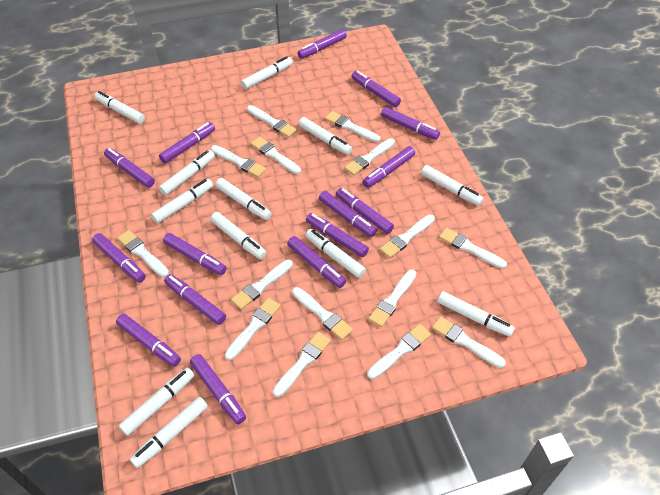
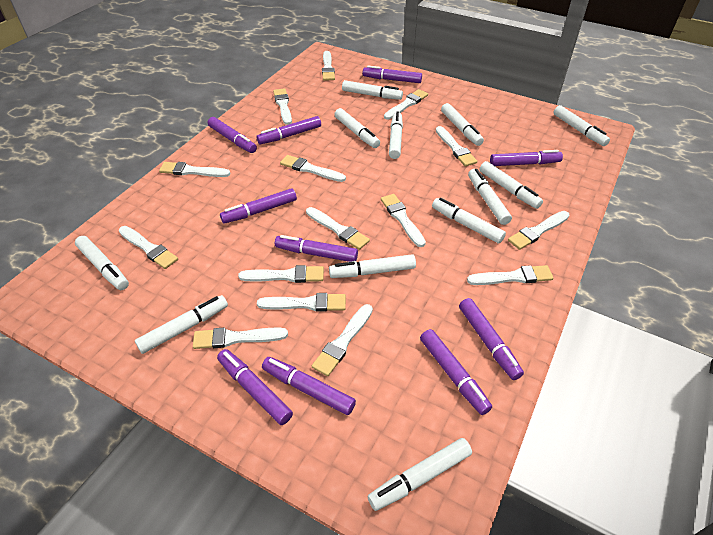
purple marker: 15 -> 10

